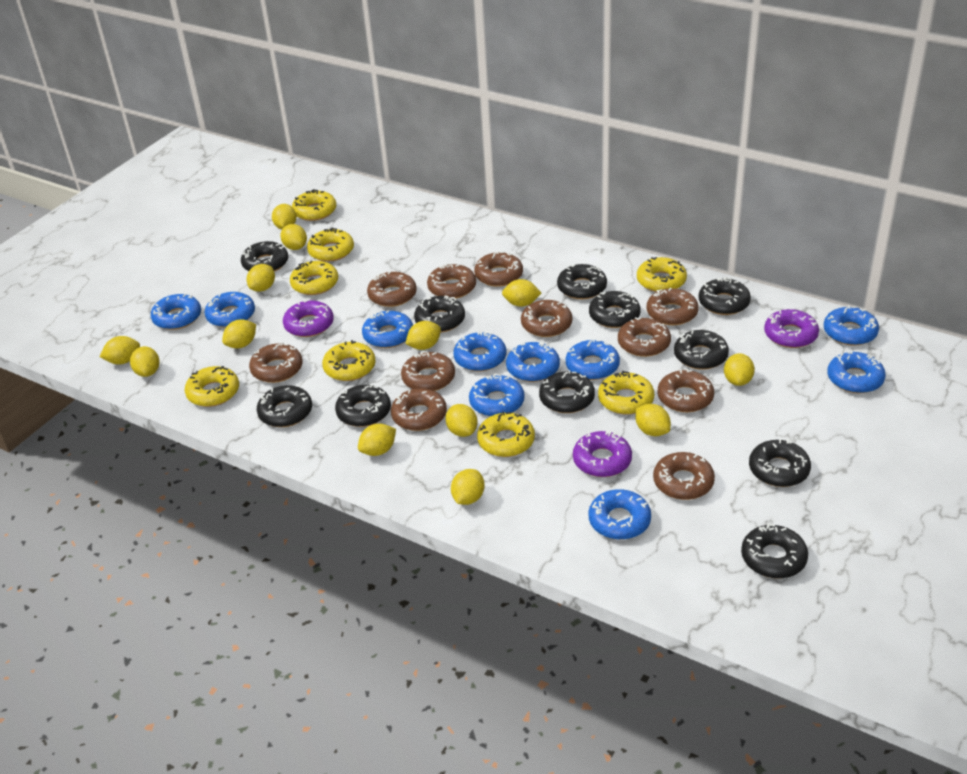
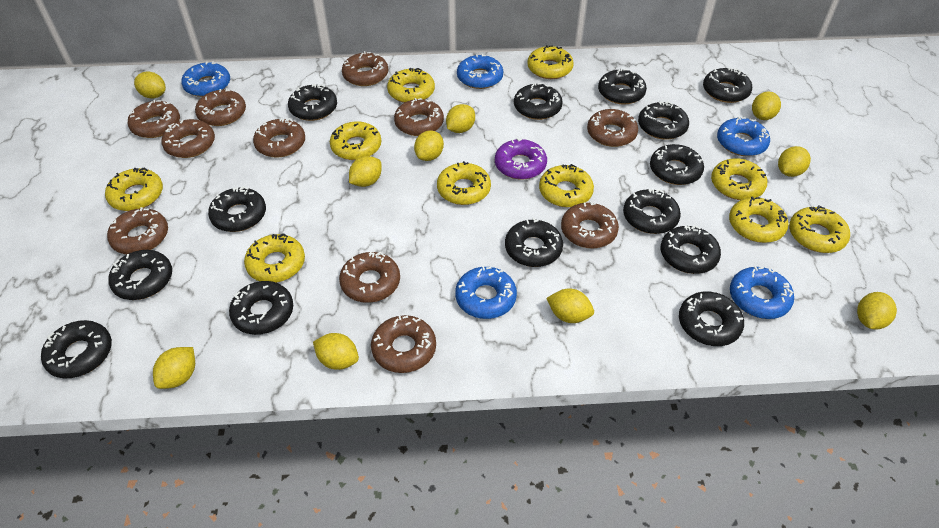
black donut: 11 -> 14
blue donut: 10 -> 5
purple donut: 3 -> 1
yellow donut: 8 -> 10
yellow lemon: 13 -> 10

